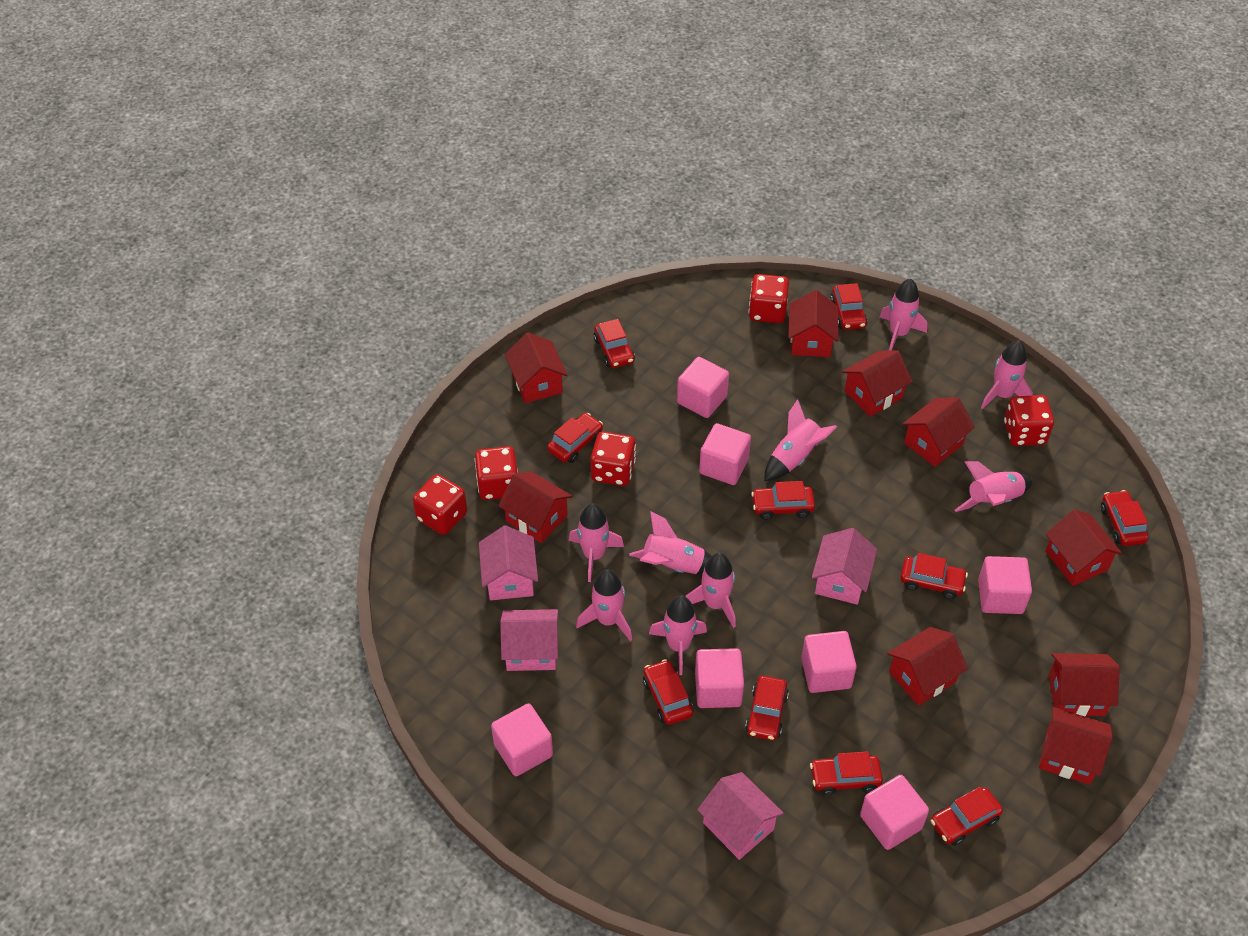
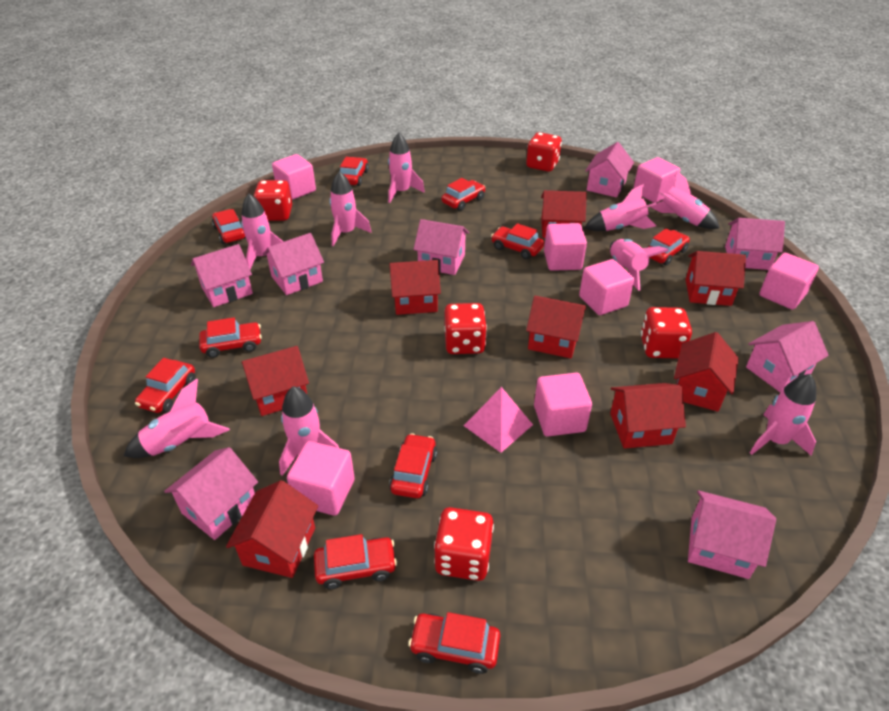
pink house: 4 -> 8
pink pyramid: 0 -> 1
red house: 9 -> 8

